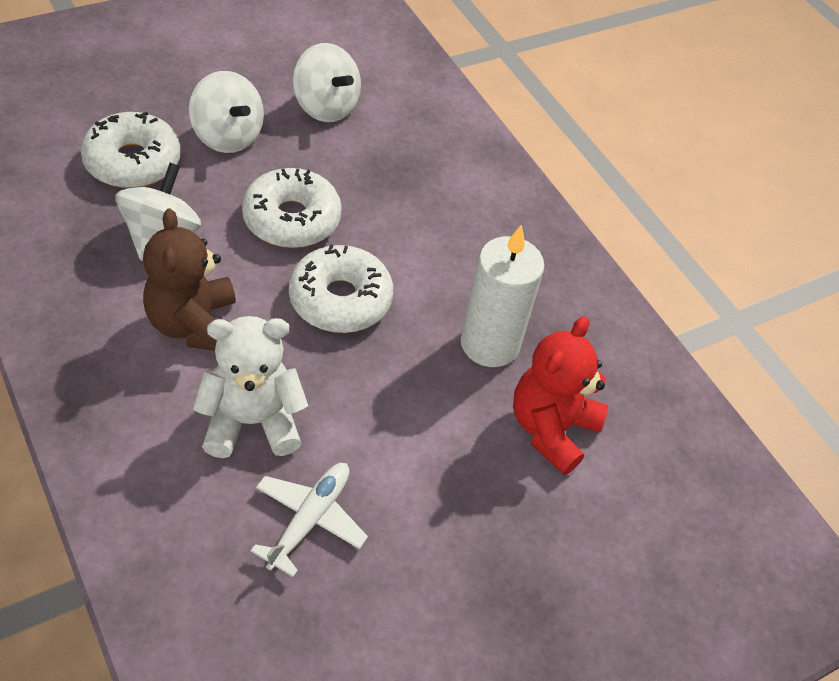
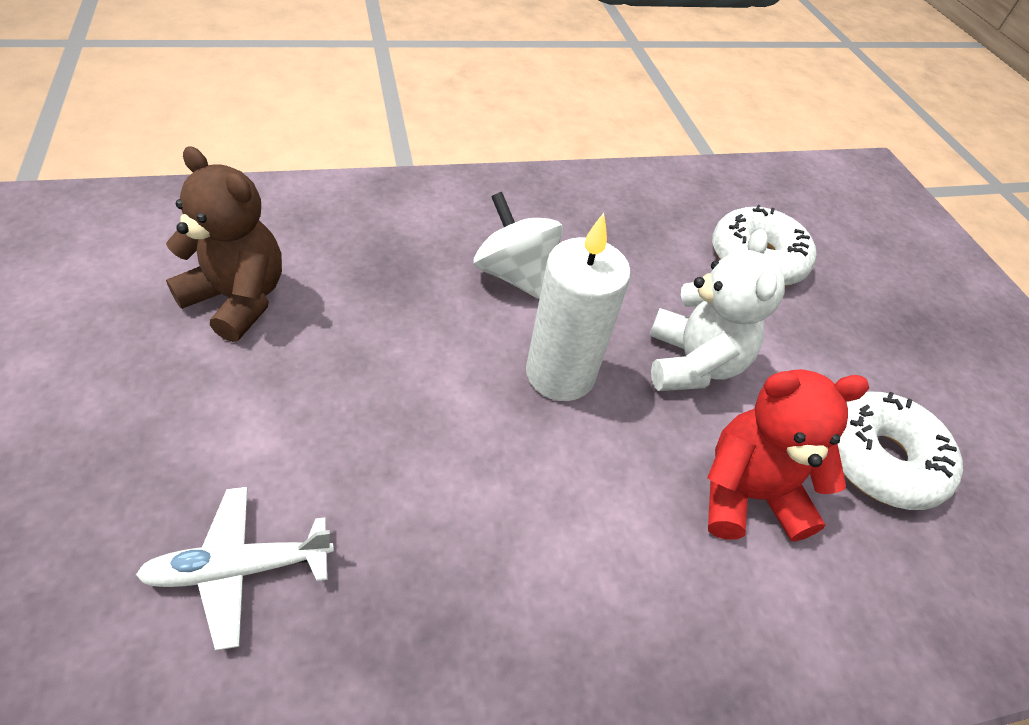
white donut: 3 -> 2
white spinning top: 3 -> 1

